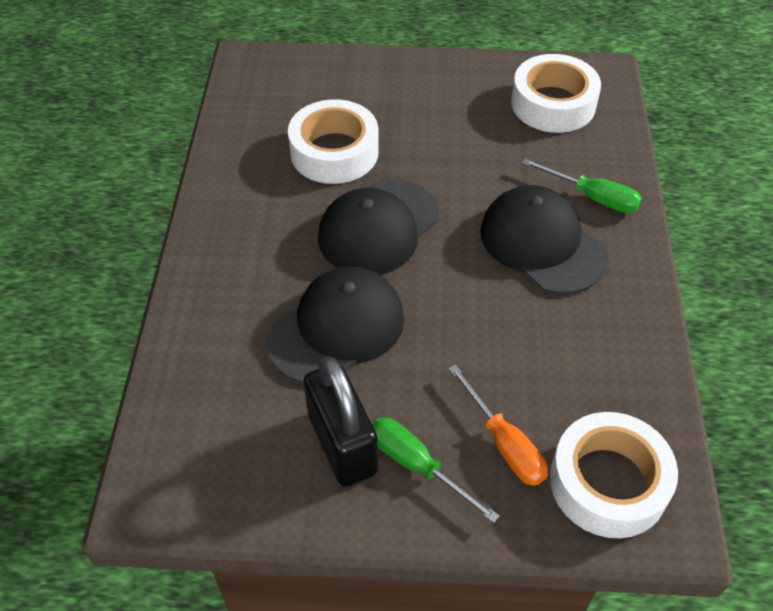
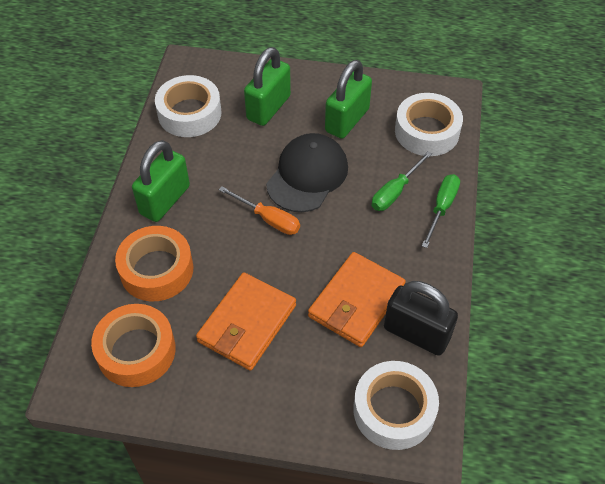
black cap: 3 -> 1
green padlock: 0 -> 3
orange tape: 0 -> 2
orange wallet: 0 -> 2

